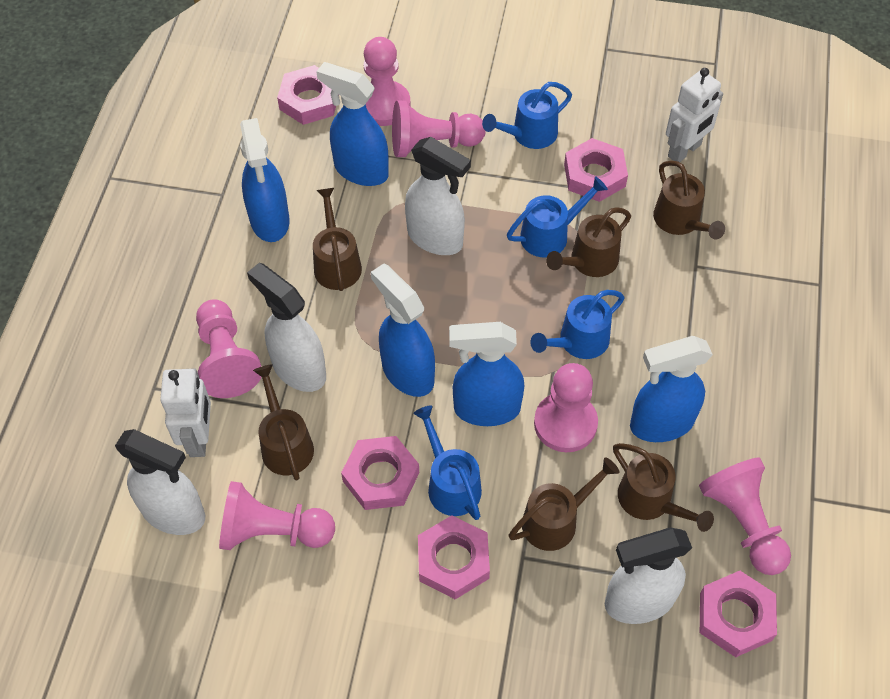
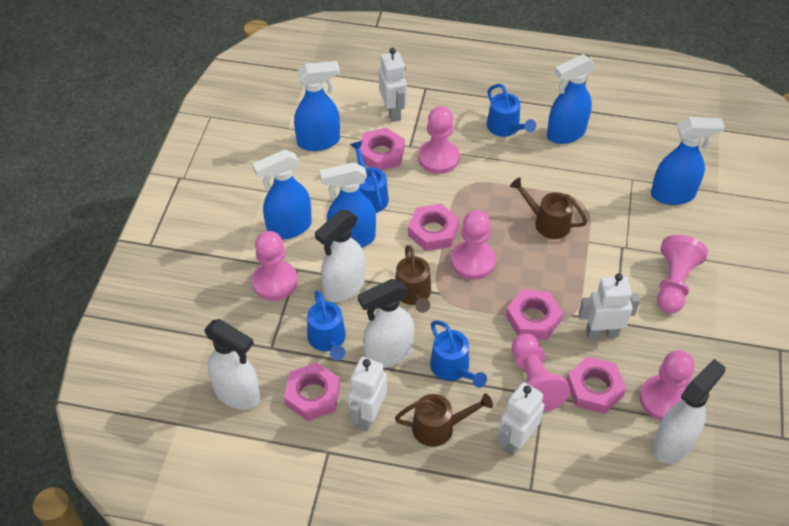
brown watering can: 6 -> 3
white robot: 2 -> 4

